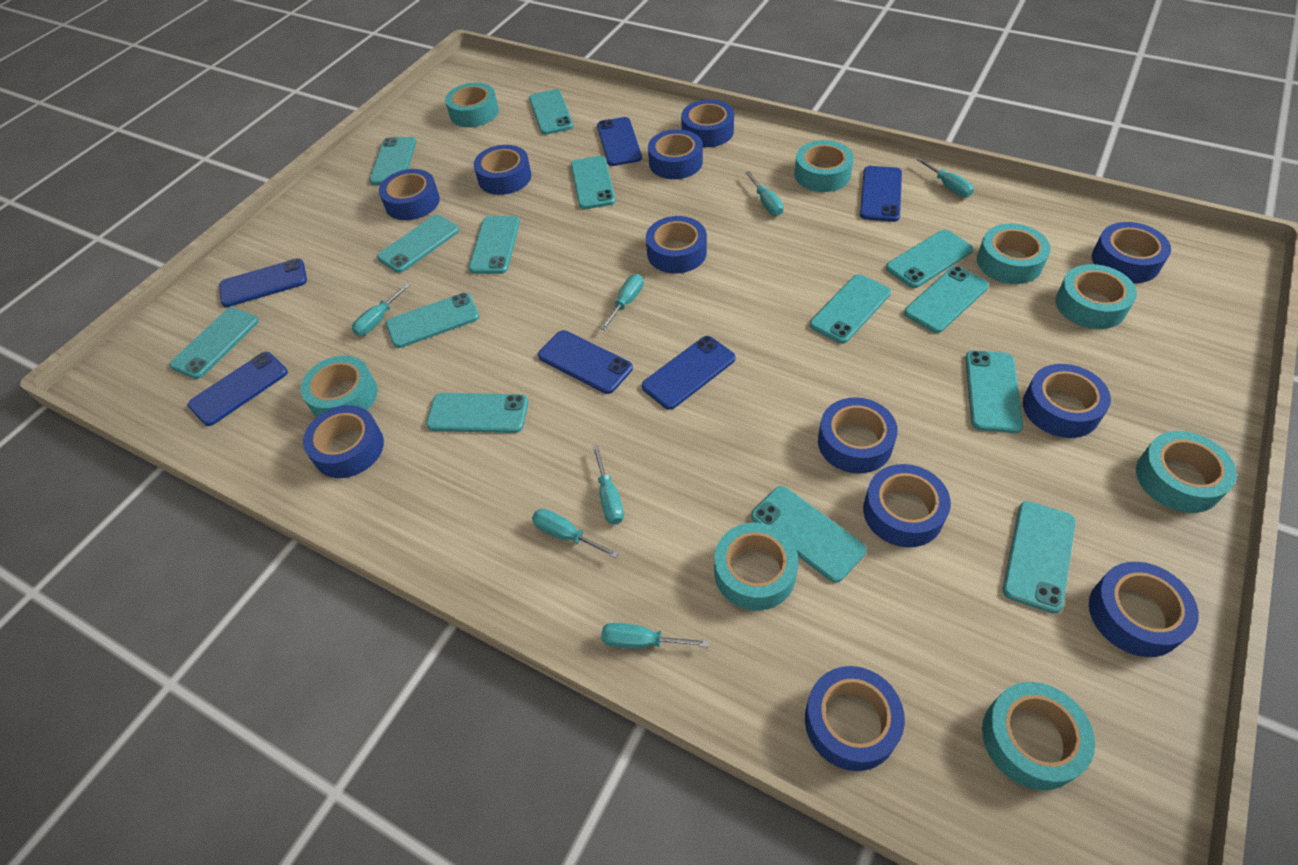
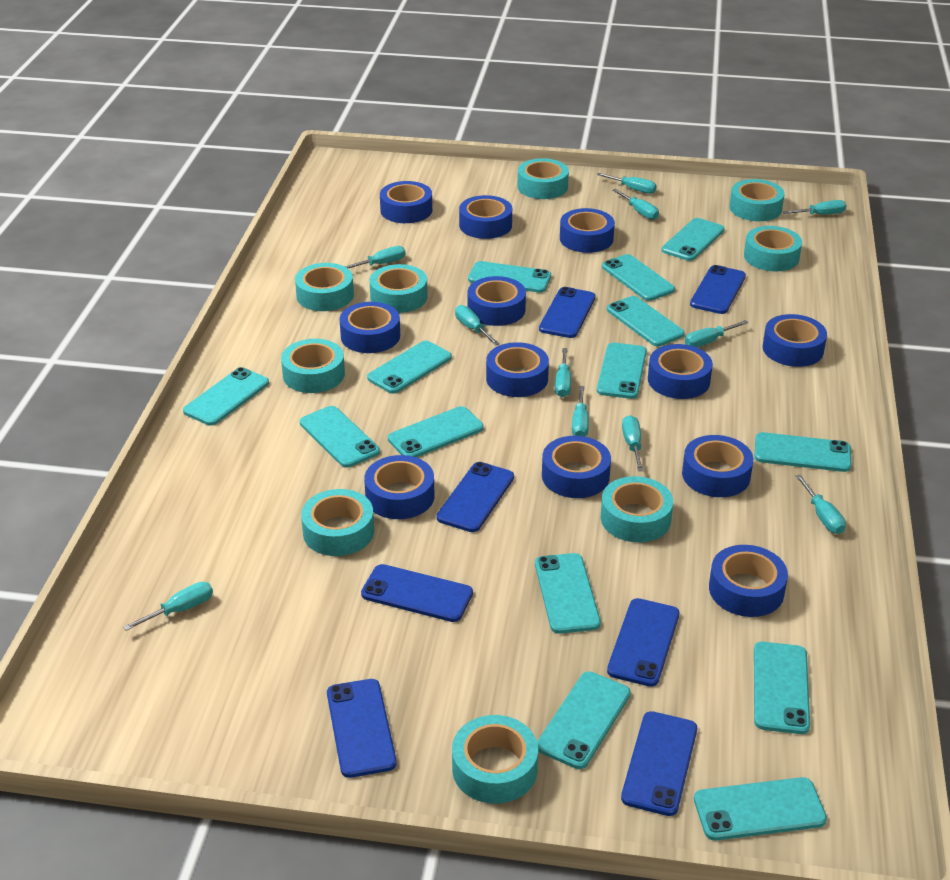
blue phone: 6 -> 7
turquoise screwdriver: 7 -> 11
turquoise tape: 8 -> 9

